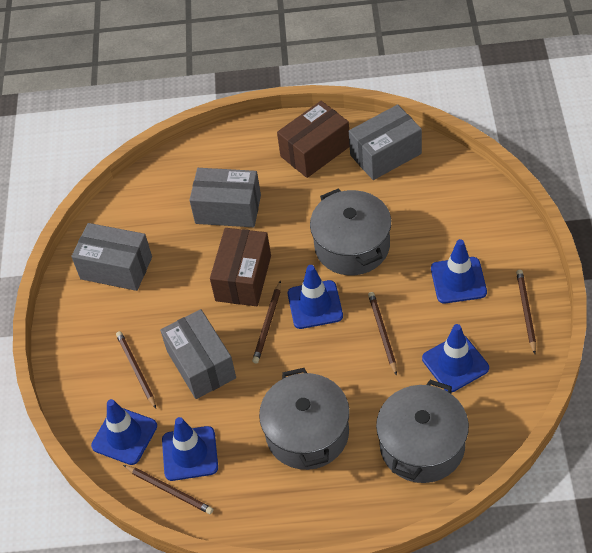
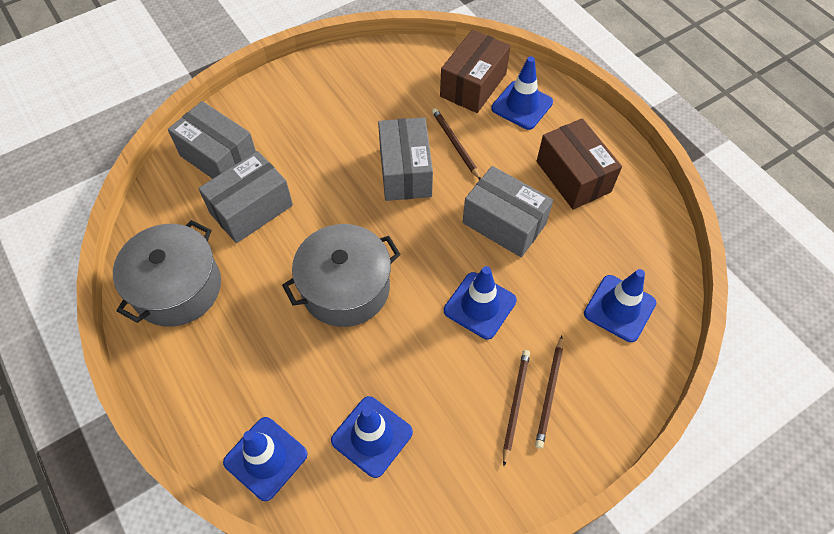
brown pencil: 5 -> 3
grey pot: 3 -> 2

